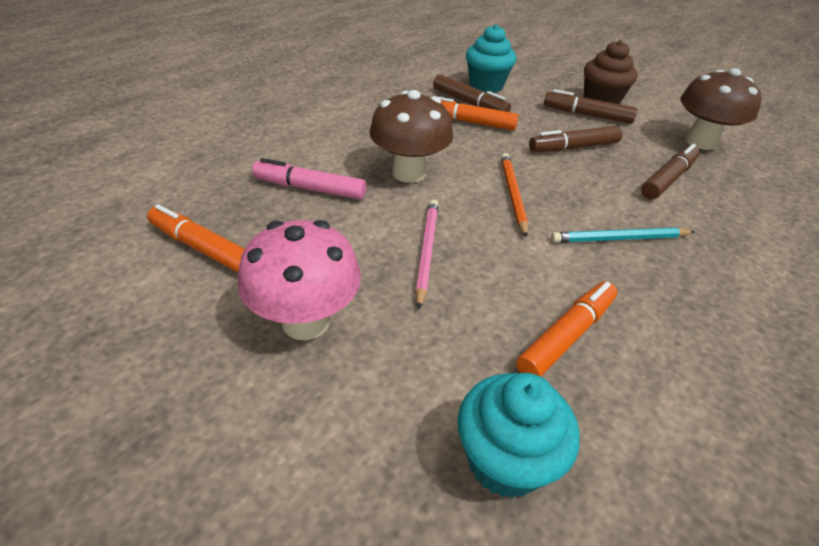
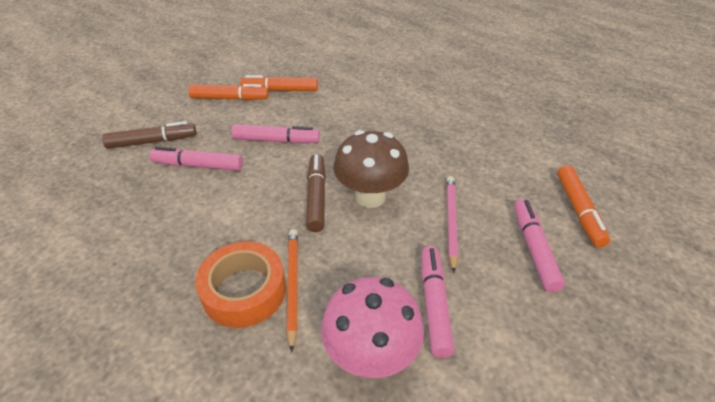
brown cupcake: 1 -> 0
brown marker: 4 -> 2
brown mushroom: 2 -> 1
orange tape: 0 -> 1
pink marker: 1 -> 4
turquoise cupcake: 2 -> 0
turquoise pencil: 1 -> 0

